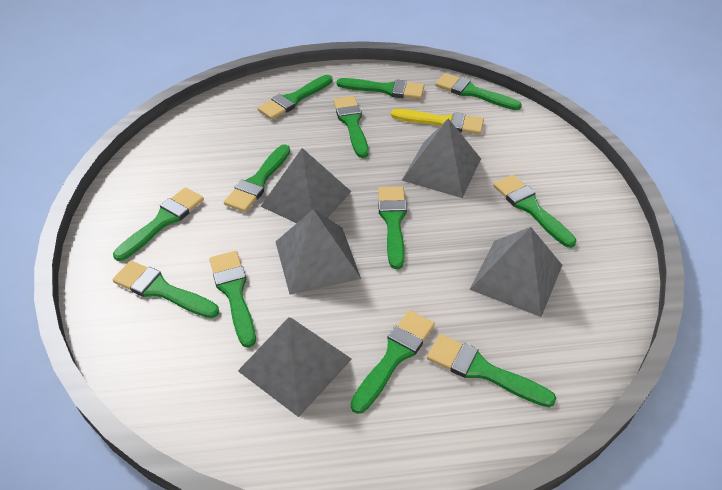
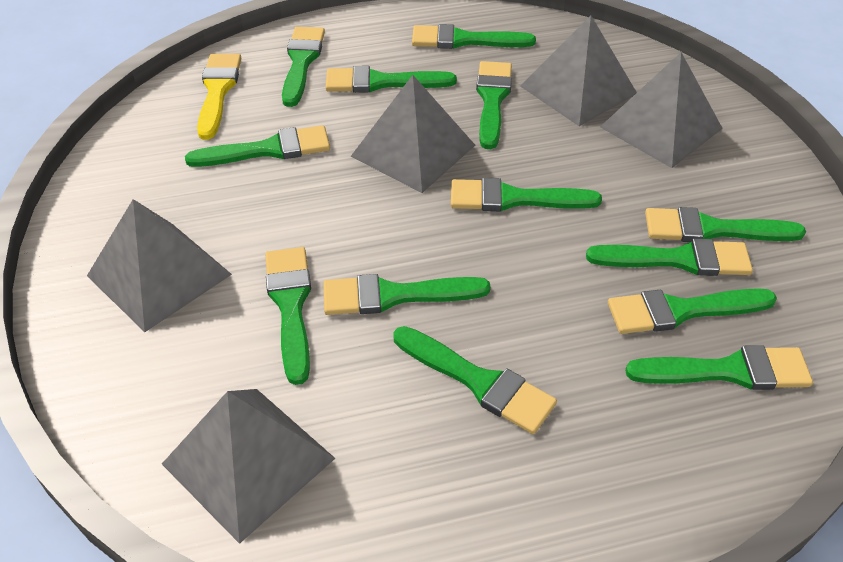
green brush: 12 -> 13

